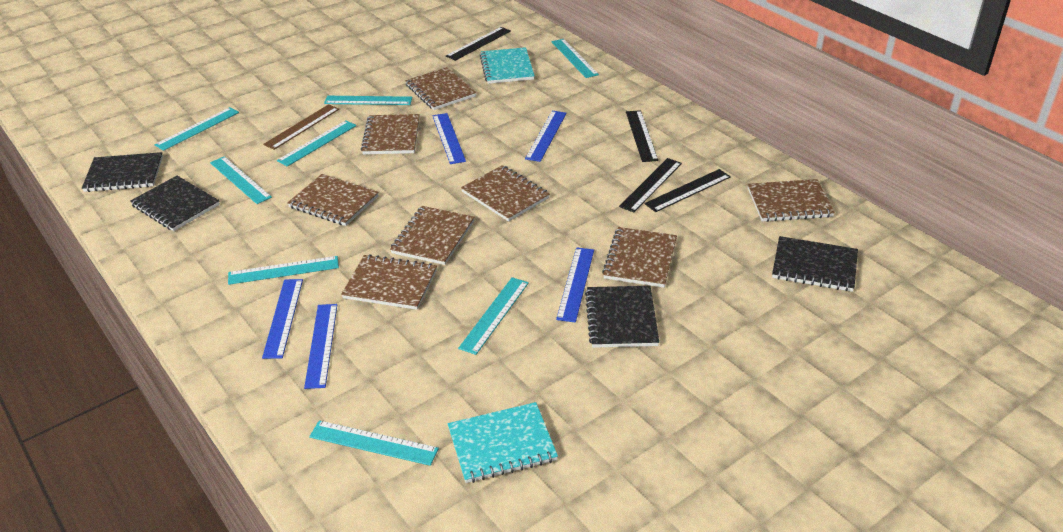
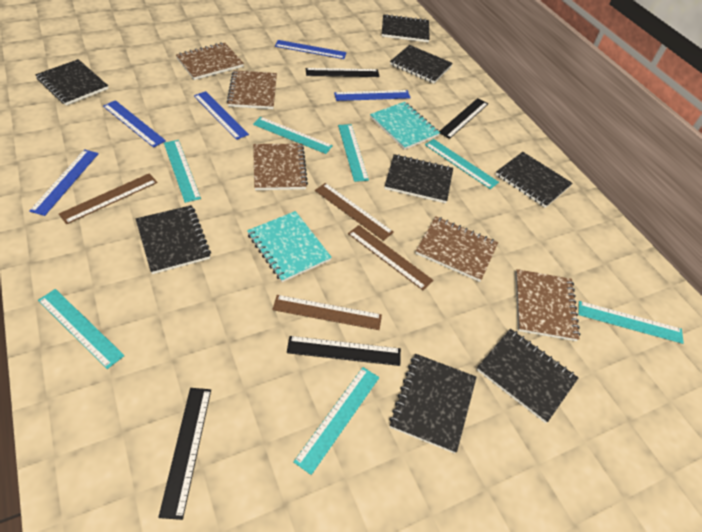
black notebook: 4 -> 8
brown notebook: 8 -> 5
brown ruler: 1 -> 4
turquoise ruler: 8 -> 7

